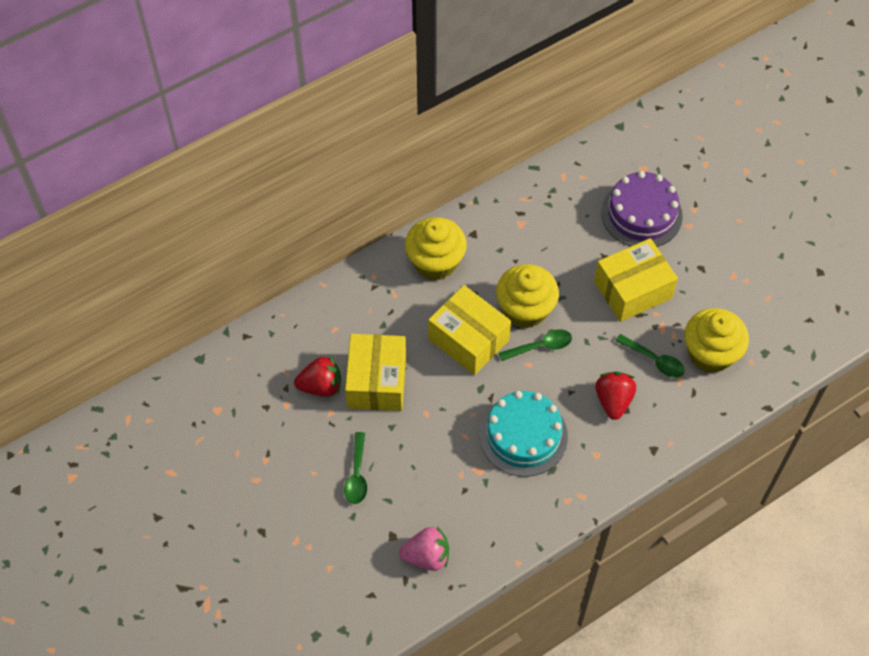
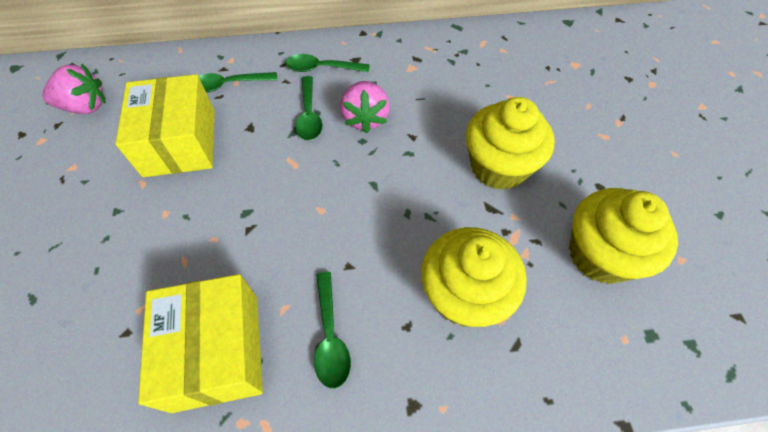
green spoon: 3 -> 4
pink strawberry: 1 -> 2
purple cake: 1 -> 0
red strawberry: 2 -> 0
turquoise cake: 1 -> 0
yellow box: 3 -> 2

